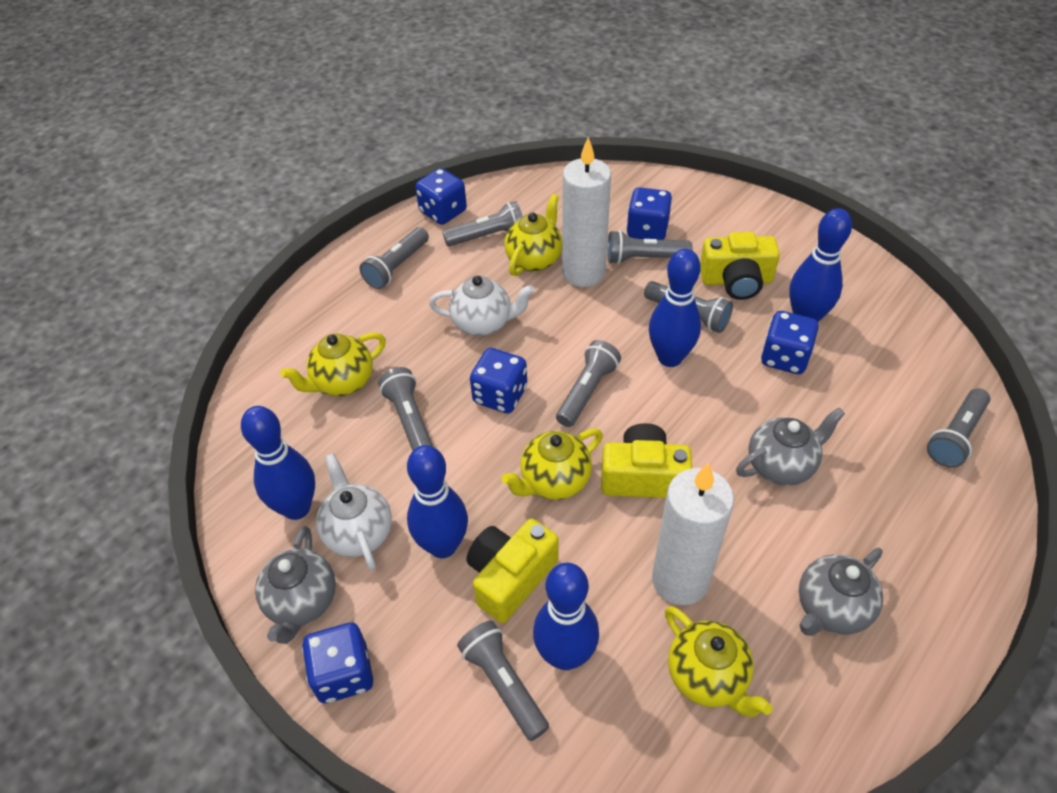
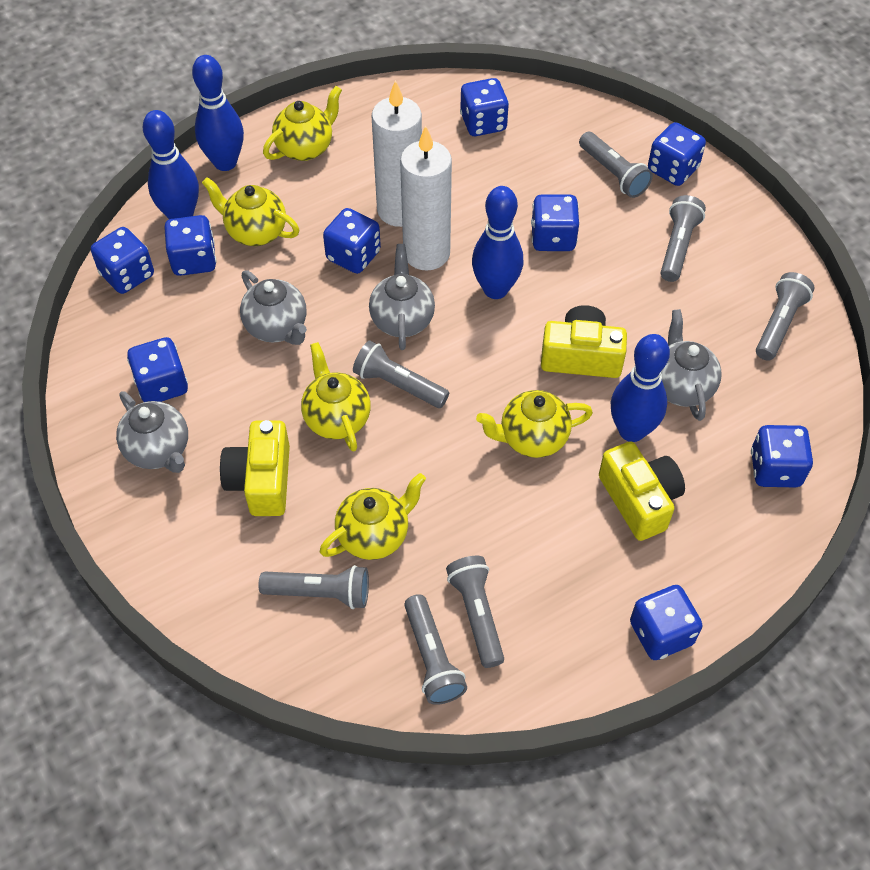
blue bowling pin: 5 -> 4
blue dice: 5 -> 9
grey flashlight: 8 -> 7
grey teapot: 3 -> 4
white teapot: 2 -> 0
yellow teapot: 4 -> 5

